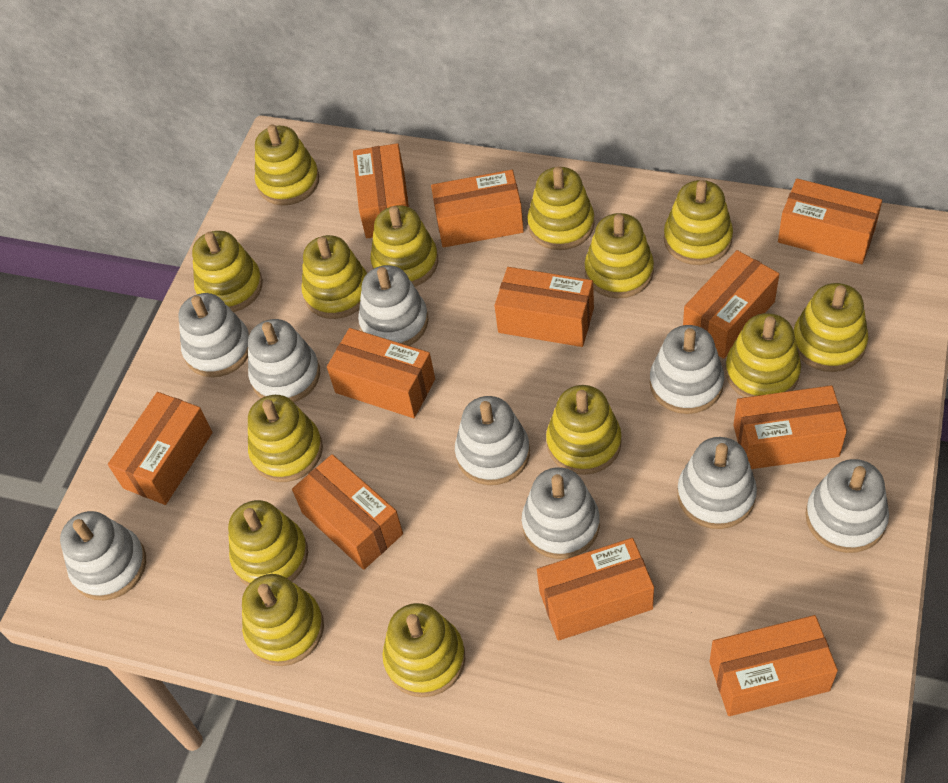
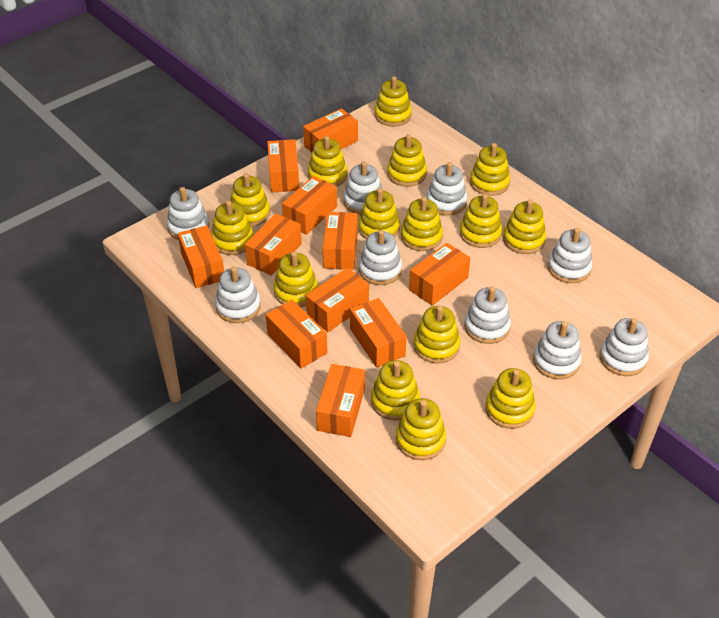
yellow stacking toy: 14 -> 15

